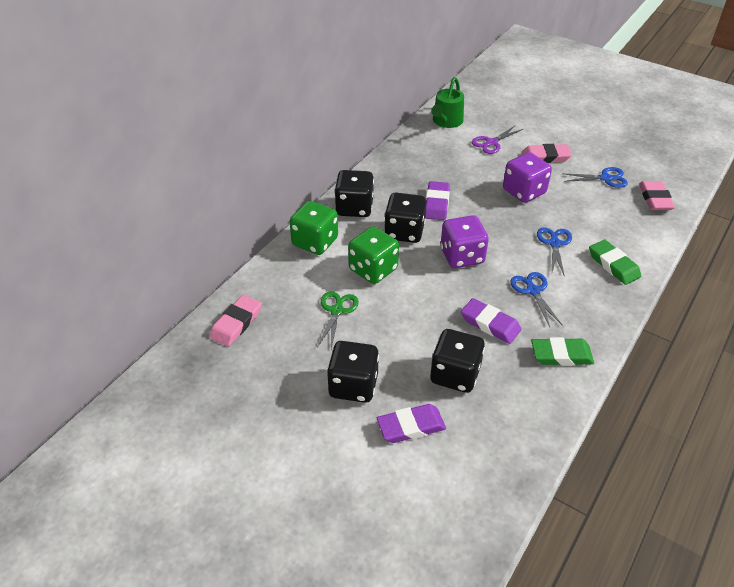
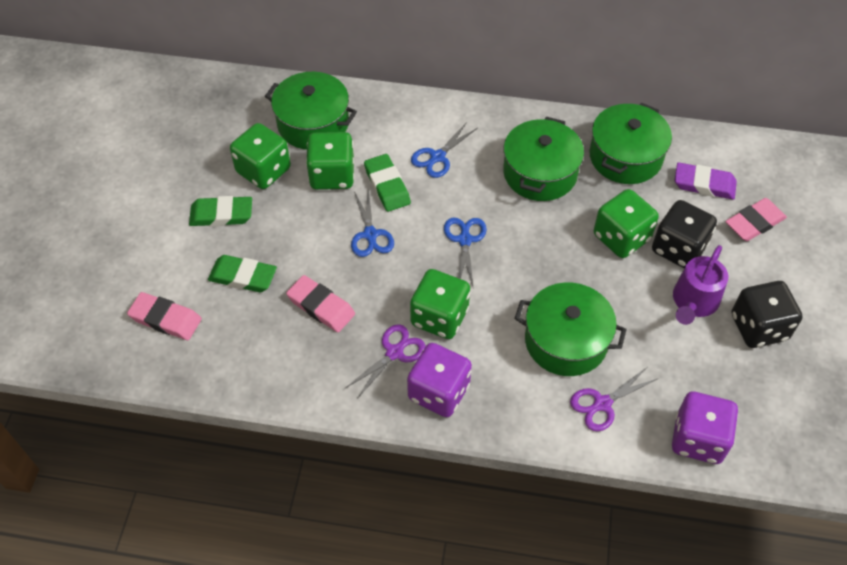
black dice: 4 -> 2
green dice: 2 -> 4
green eraser: 2 -> 3
green pot: 0 -> 4
green scissors: 1 -> 0
green watering can: 1 -> 0
purple eraser: 3 -> 1
purple scissors: 1 -> 2
purple watering can: 0 -> 1

